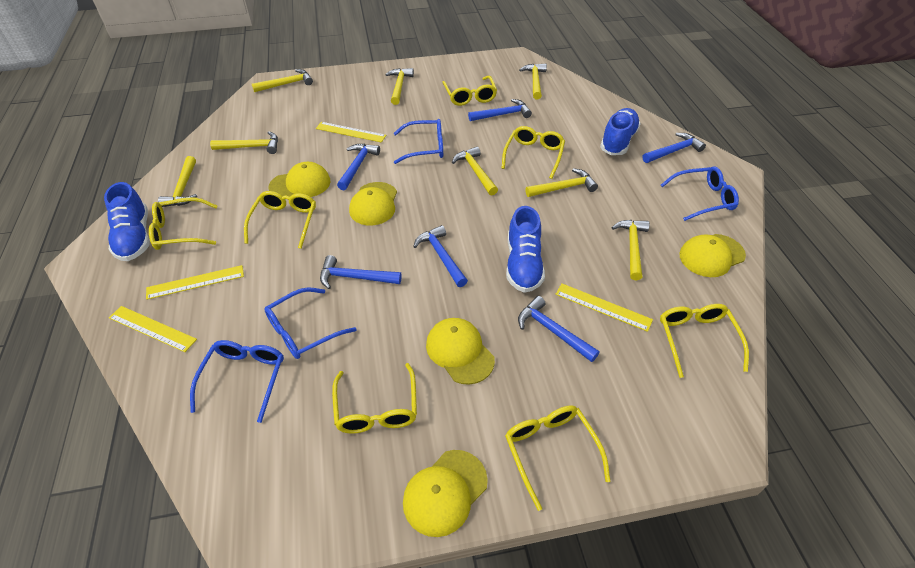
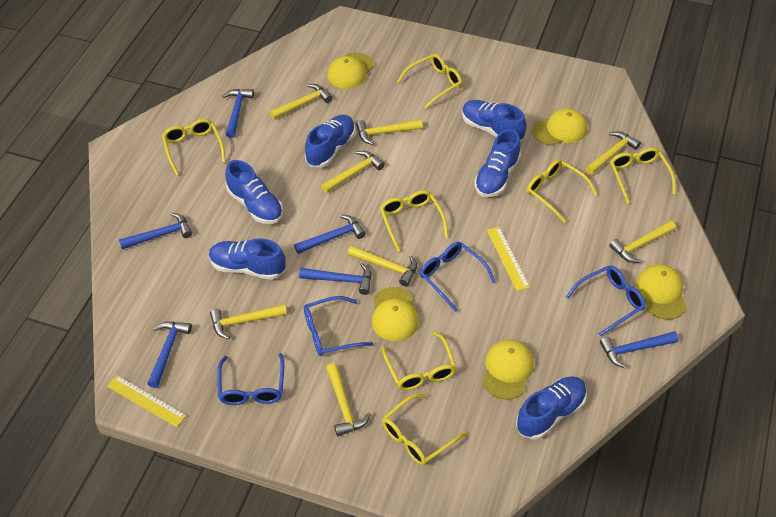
blue shoe: 3 -> 6
yellow ruler: 4 -> 2

